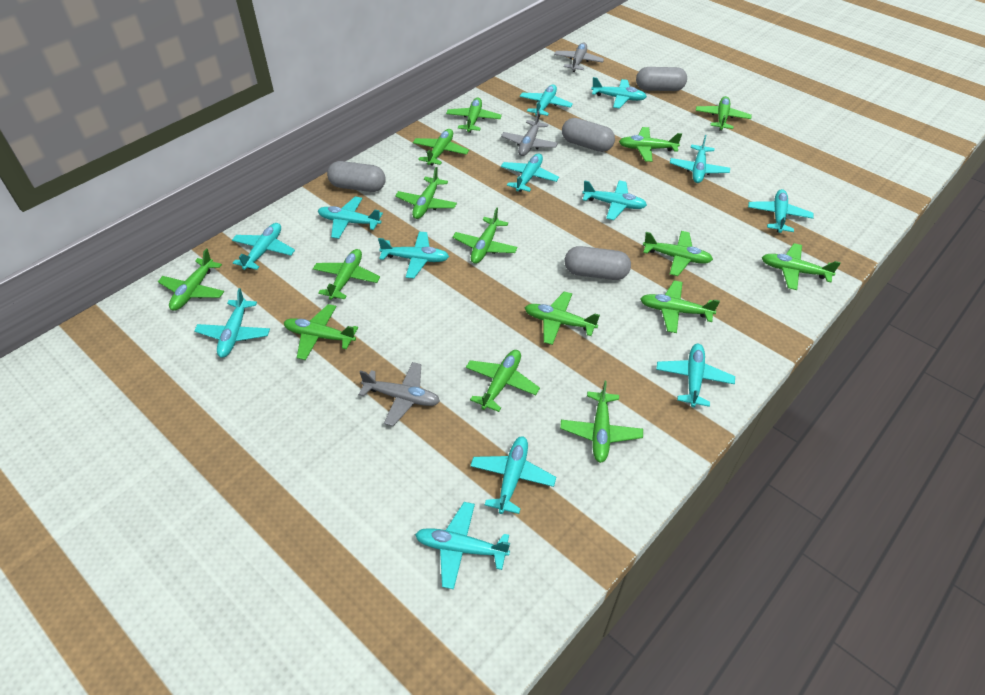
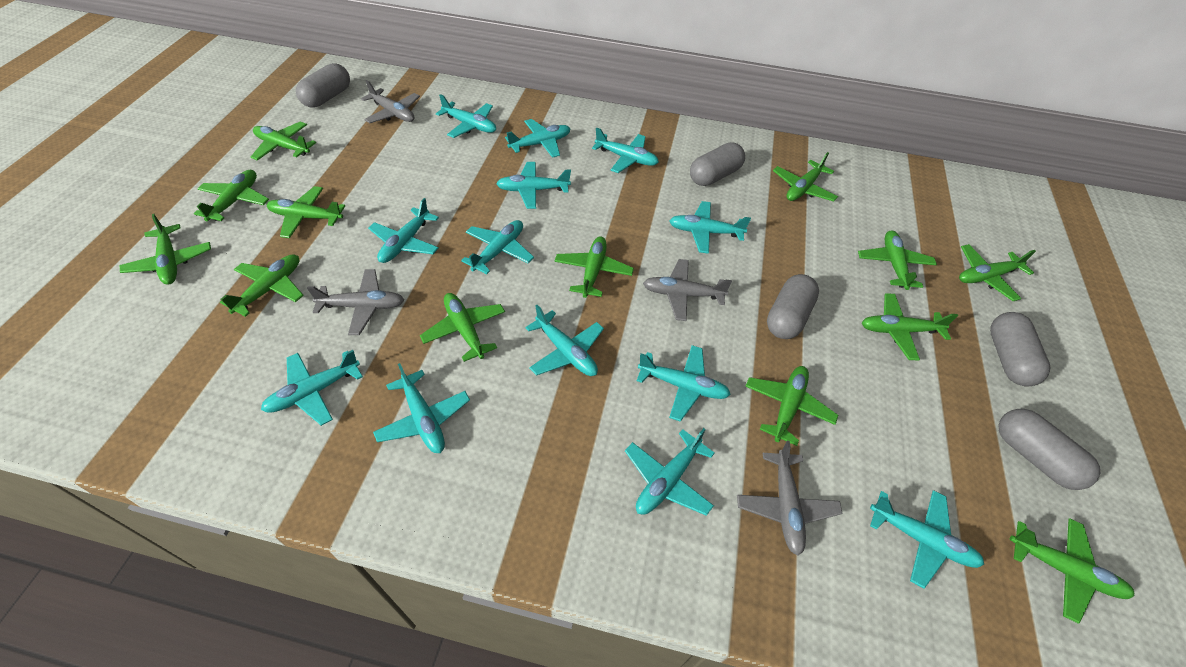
green plane: 15 -> 13
grey capsule: 4 -> 5
grey plane: 3 -> 4

